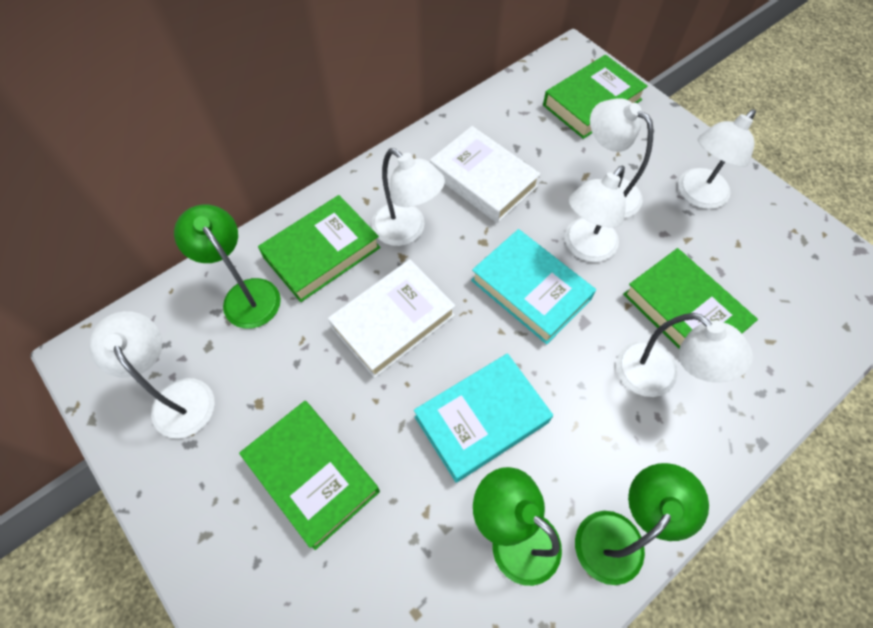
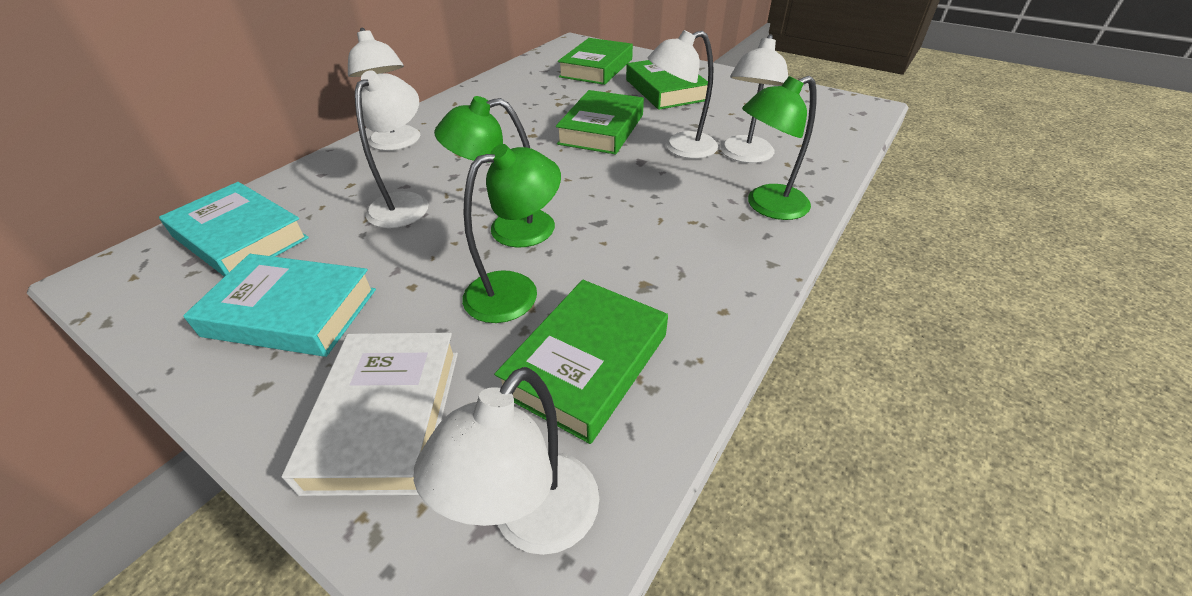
white book: 2 -> 1
white lamp: 6 -> 5

